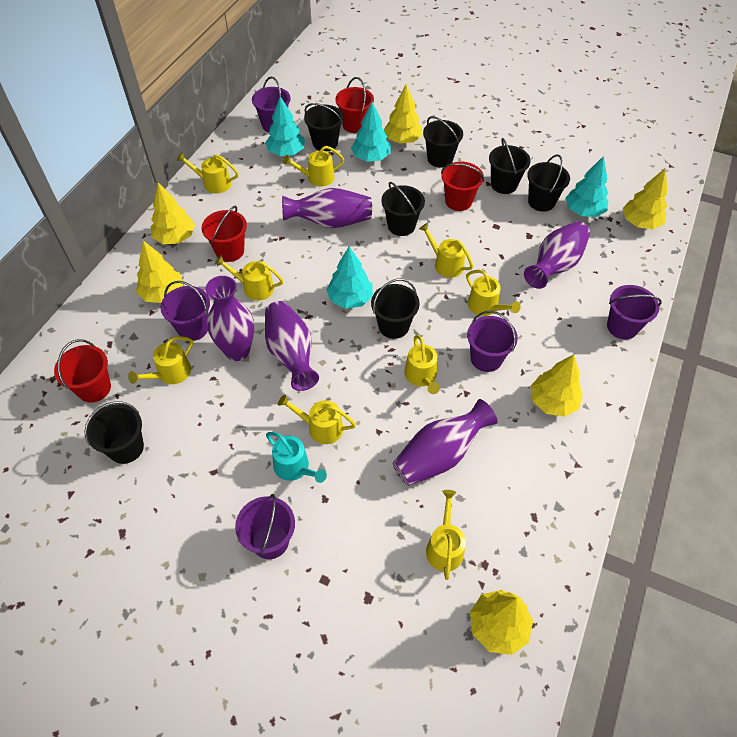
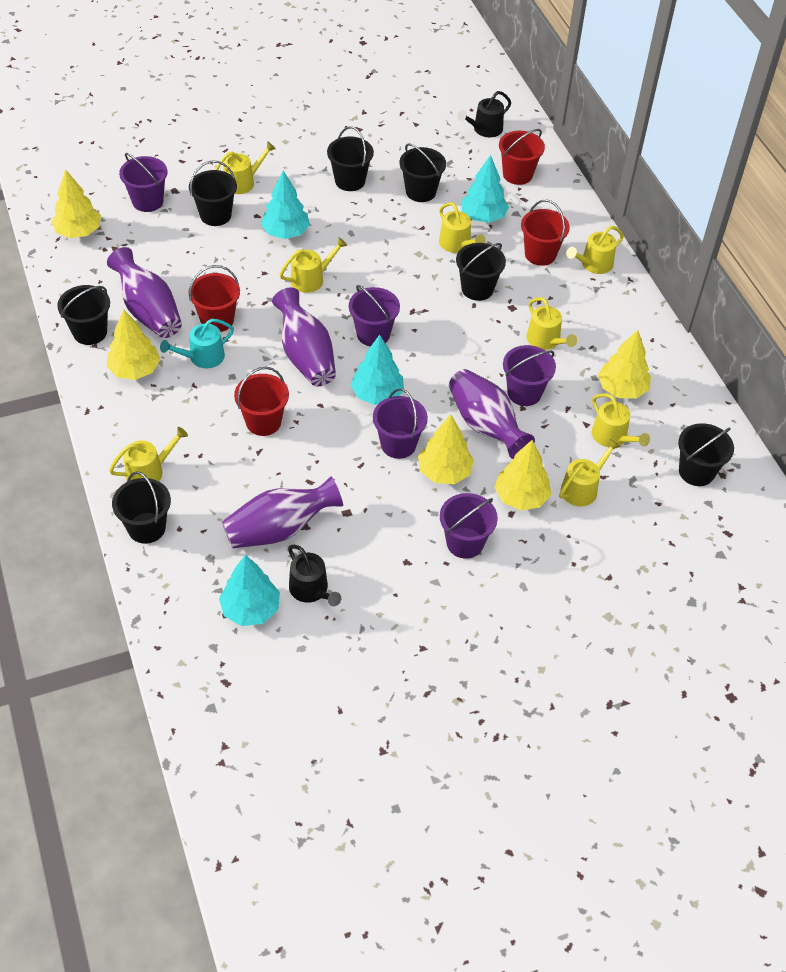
black watering can: 0 -> 2
purple vase: 5 -> 4
yellow tree: 6 -> 5
yellow watering can: 9 -> 8

